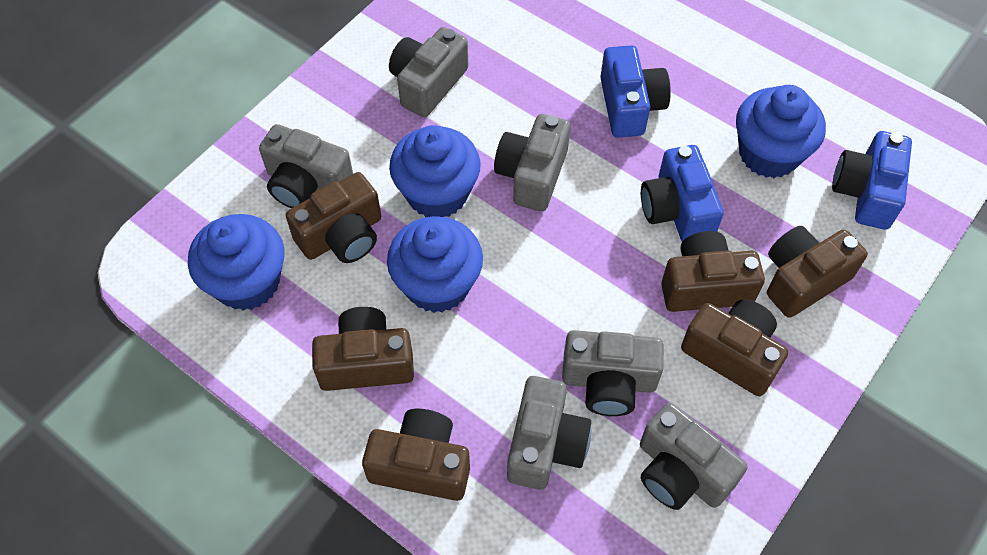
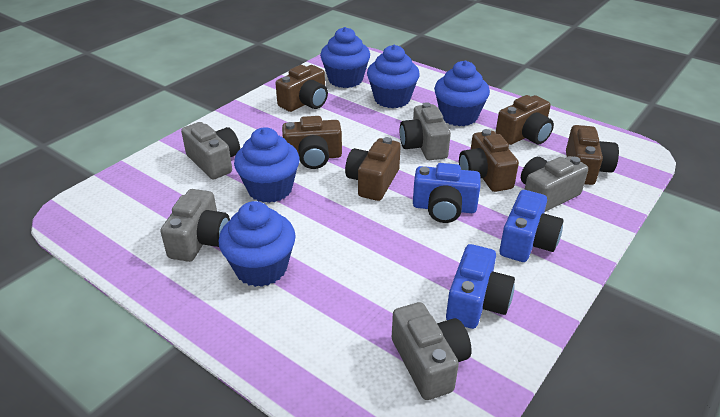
blue cupcake: 4 -> 5
grey camera: 6 -> 5

